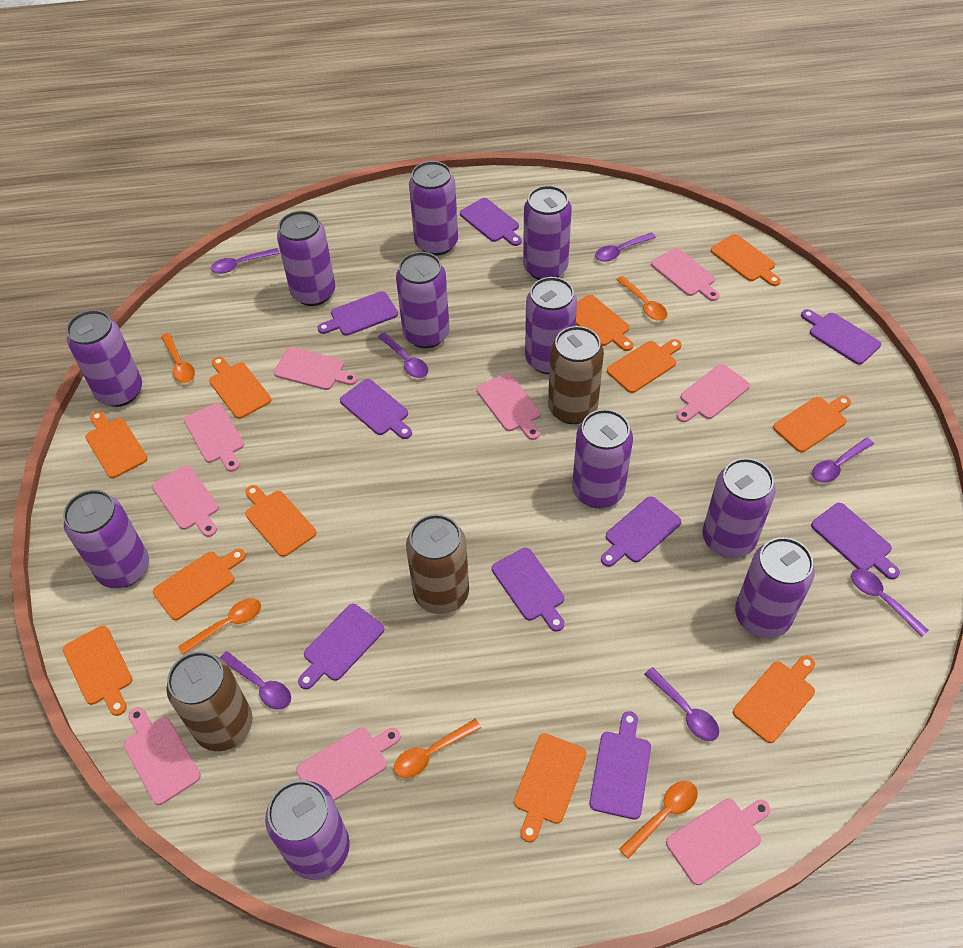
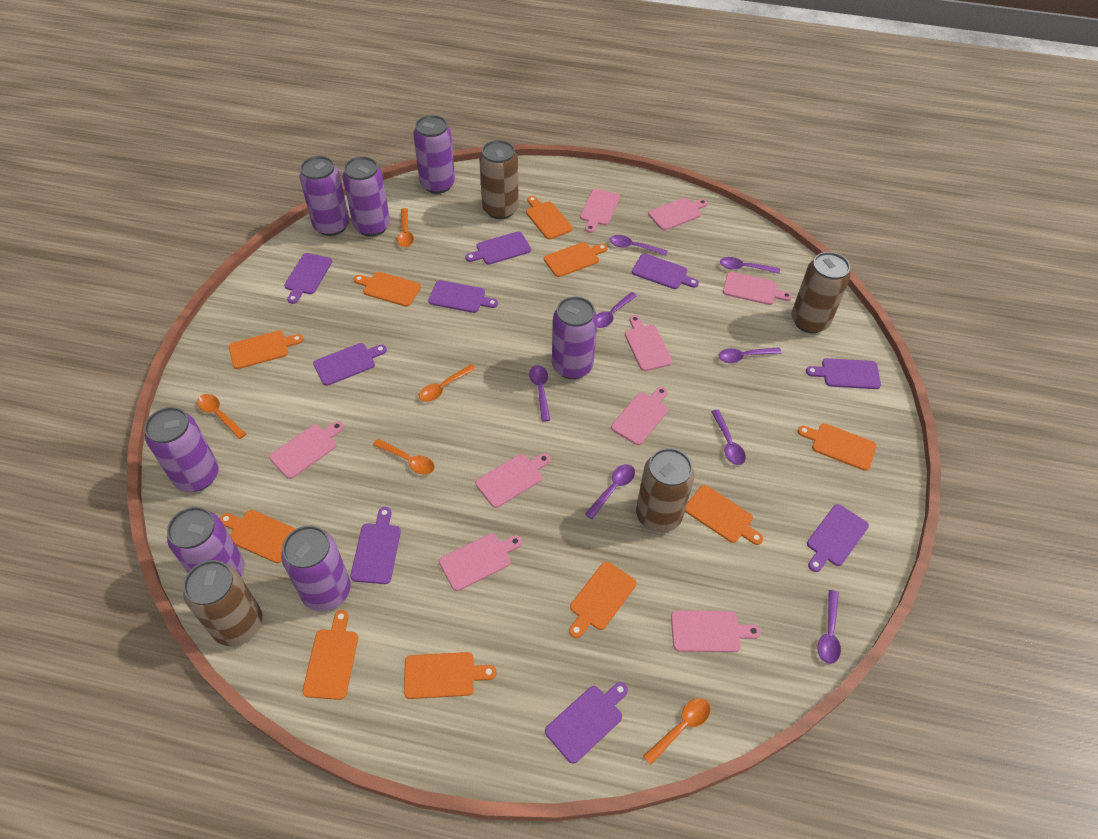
brown can: 3 -> 4
orange cutting board: 11 -> 10
purple can: 11 -> 7
purple spoon: 7 -> 8

